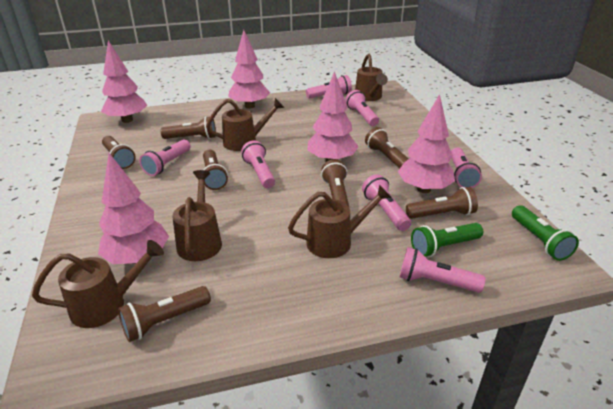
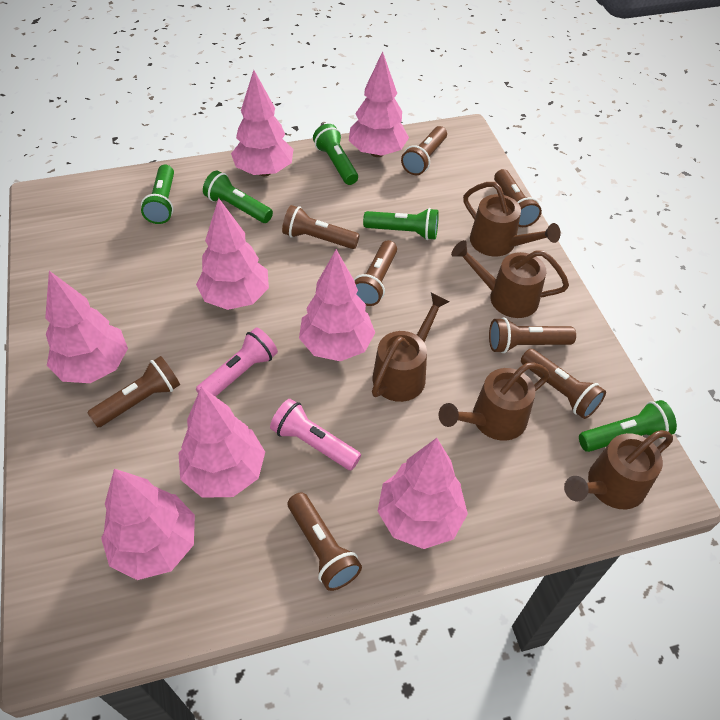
brown flashlight: 7 -> 8
green flashlight: 2 -> 5
pink flashlight: 7 -> 2
pink tree: 5 -> 8

